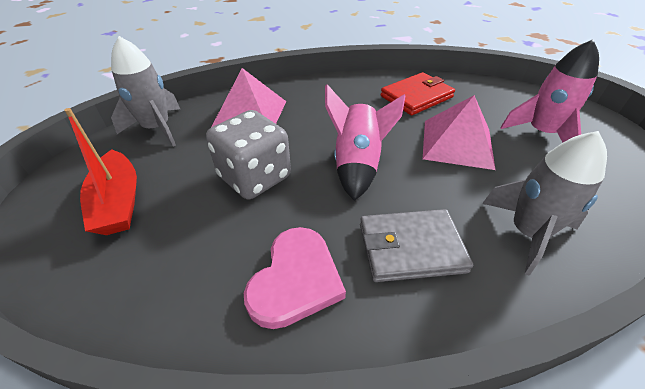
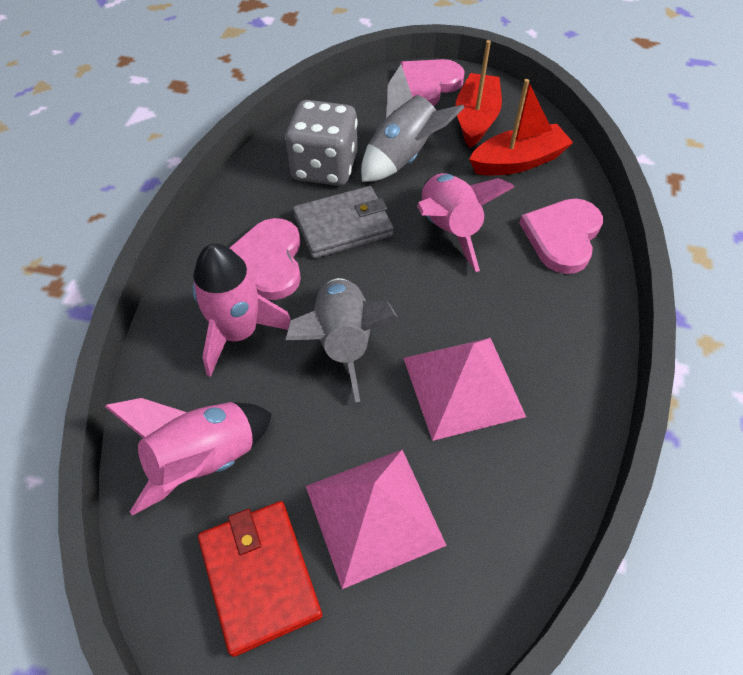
pink heart: 1 -> 3
pink rocket: 2 -> 3
red boat: 1 -> 2

